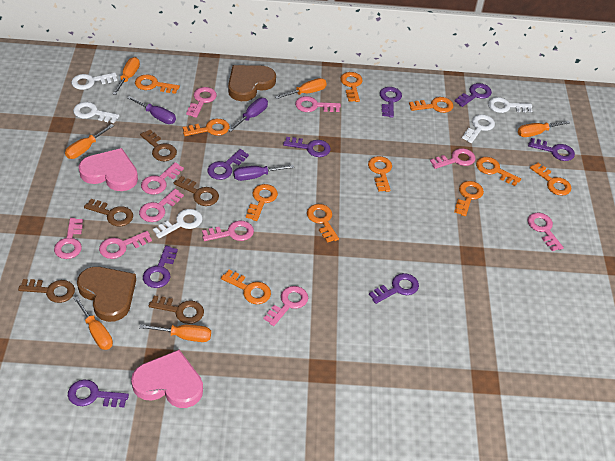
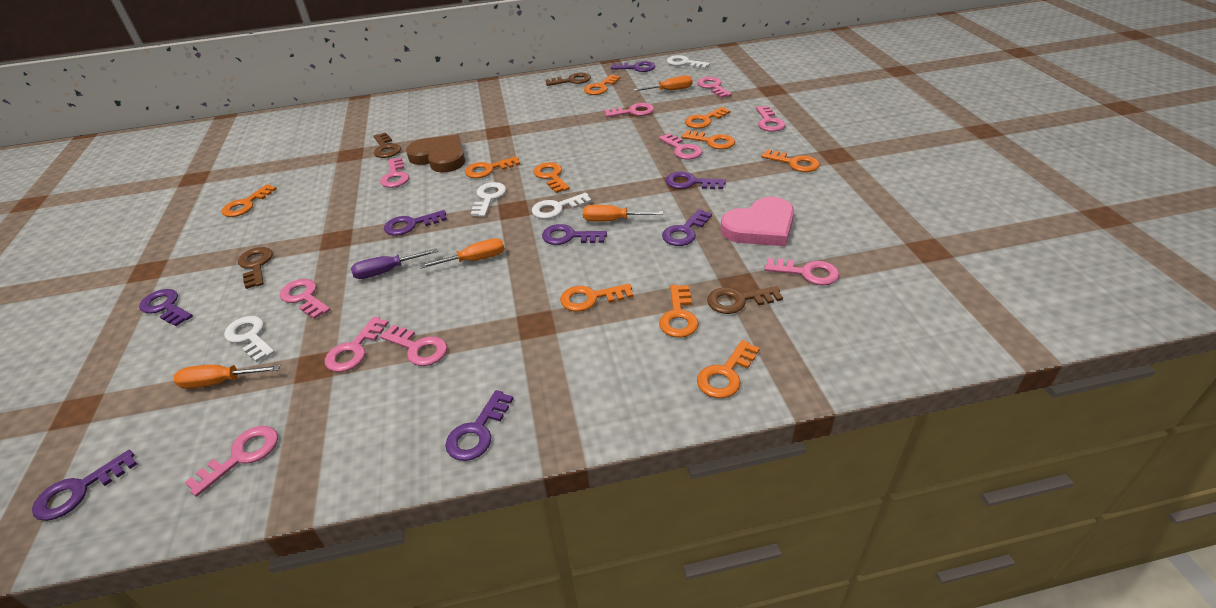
brown heart: 2 -> 1
brown key: 5 -> 4
orange key: 11 -> 10
orange screwdriver: 6 -> 4
pink heart: 2 -> 1
purple screwdriver: 3 -> 1
white key: 5 -> 4

